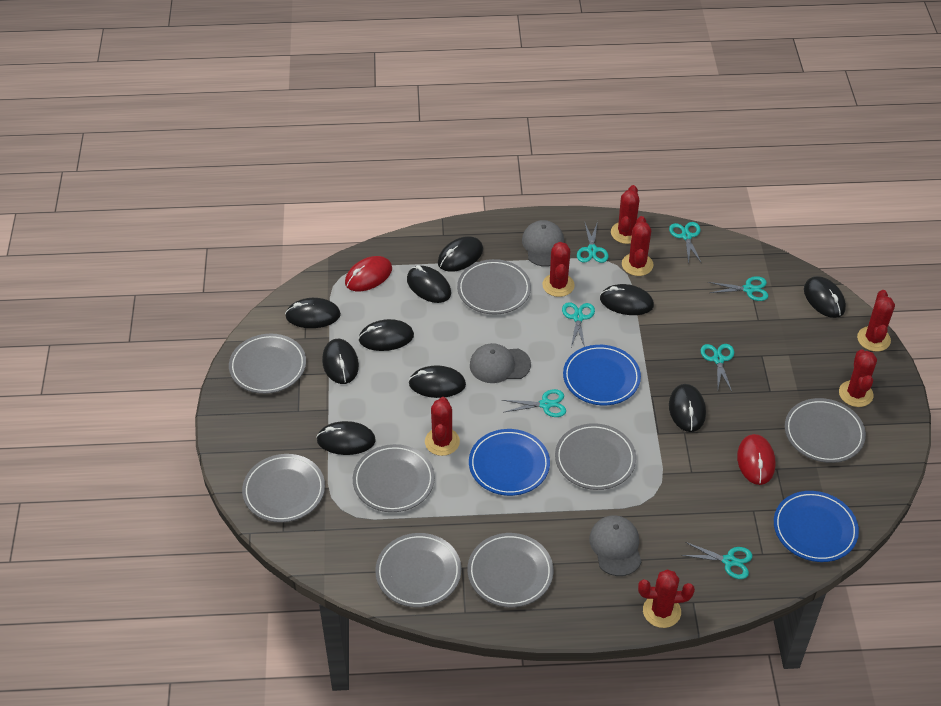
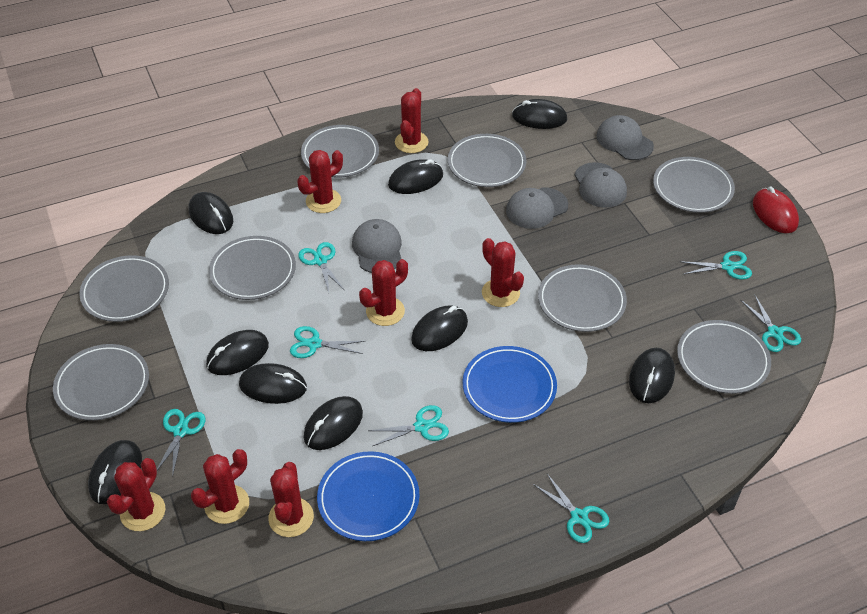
black mouse: 10 -> 9
blue plate: 3 -> 2
grey cap: 3 -> 4
red mouse: 2 -> 1

